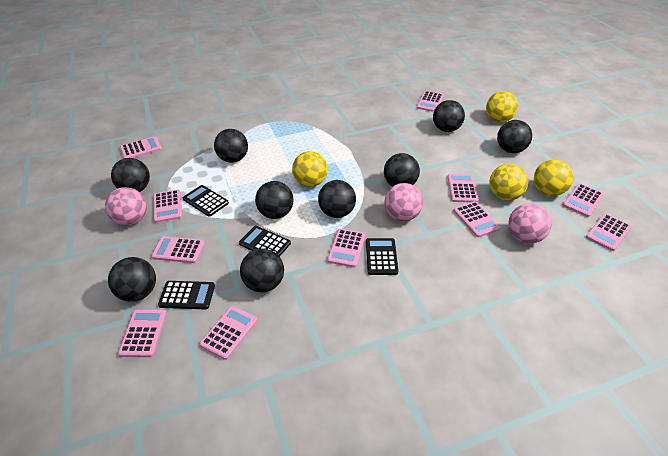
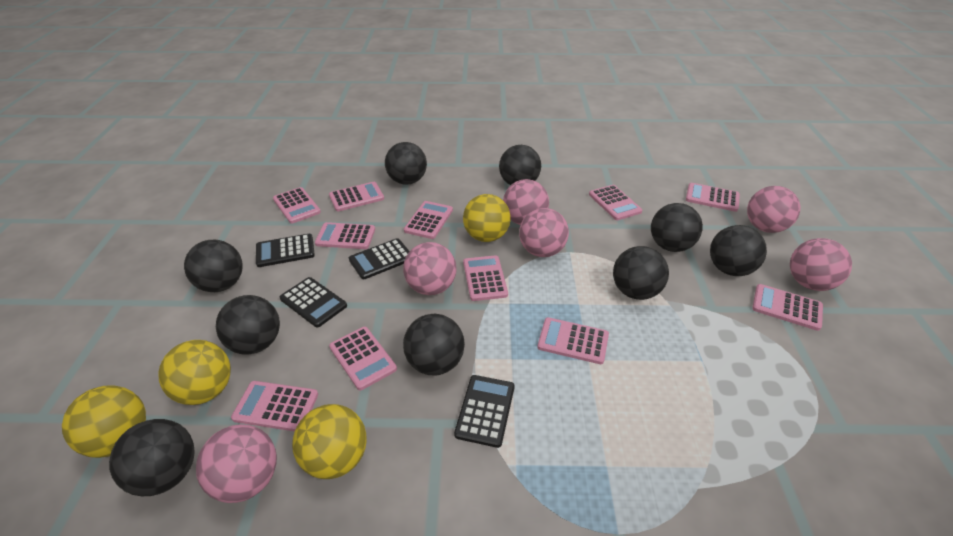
pink ball: 3 -> 6

